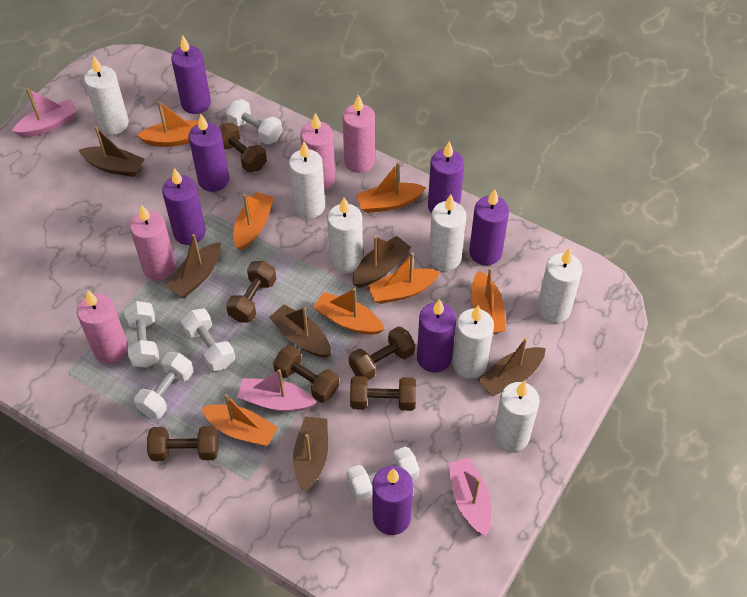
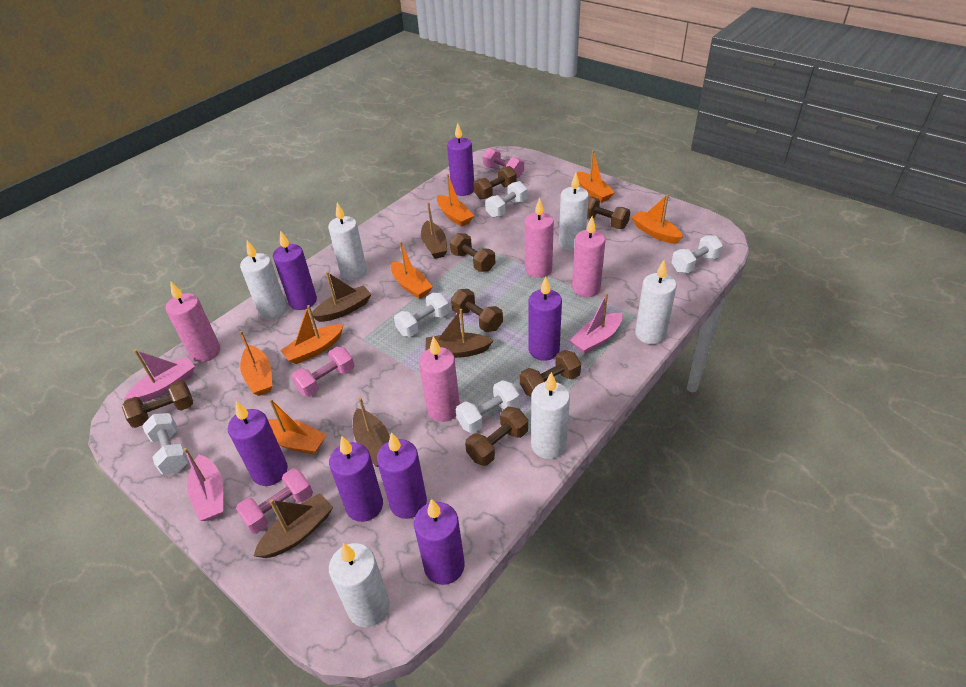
brown boat: 6 -> 5
brown dumbbell: 6 -> 7
pink dumbbell: 0 -> 3
white candle: 7 -> 6

